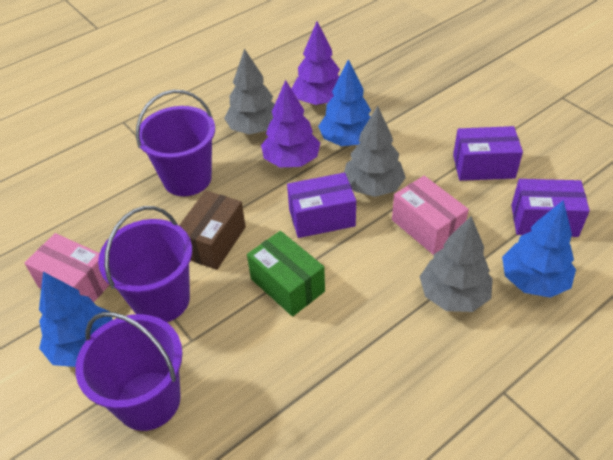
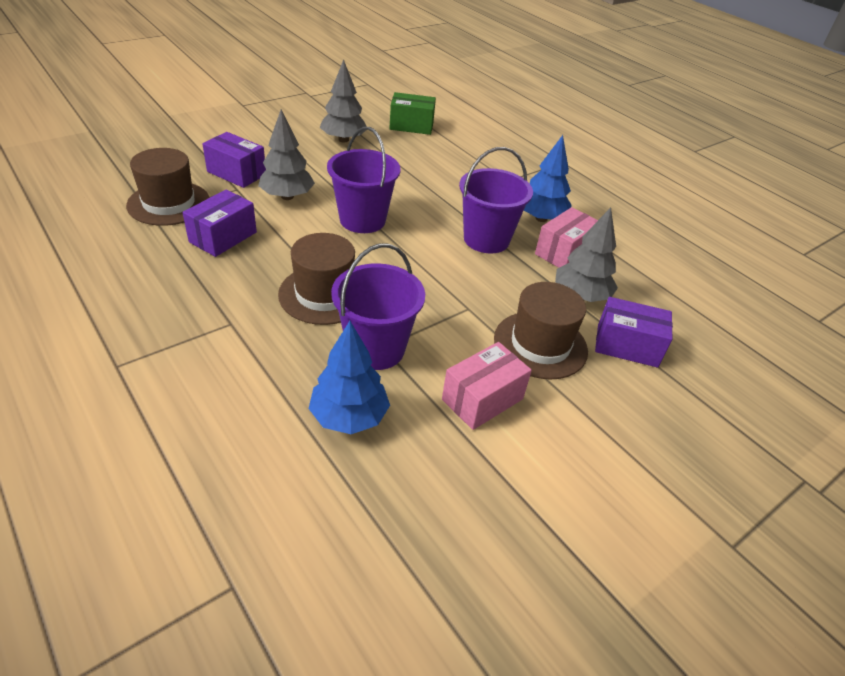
blue tree: 3 -> 2
brown box: 1 -> 0
brown hat: 0 -> 3
purple tree: 2 -> 0

